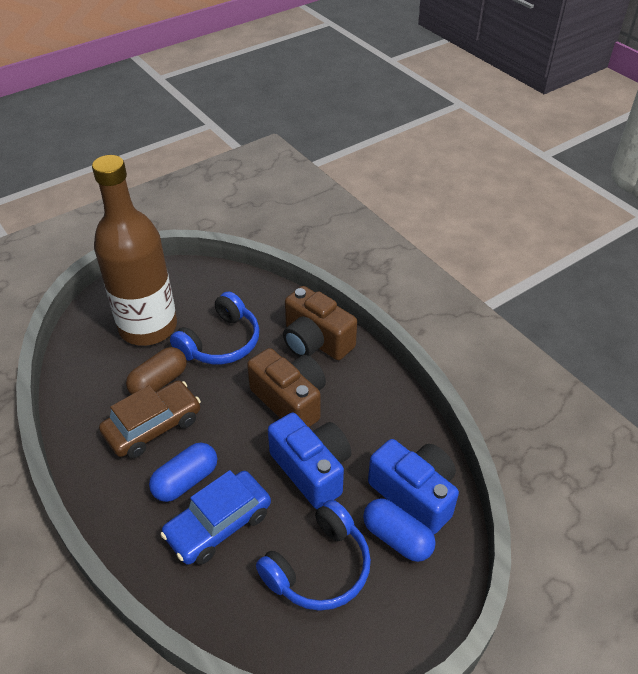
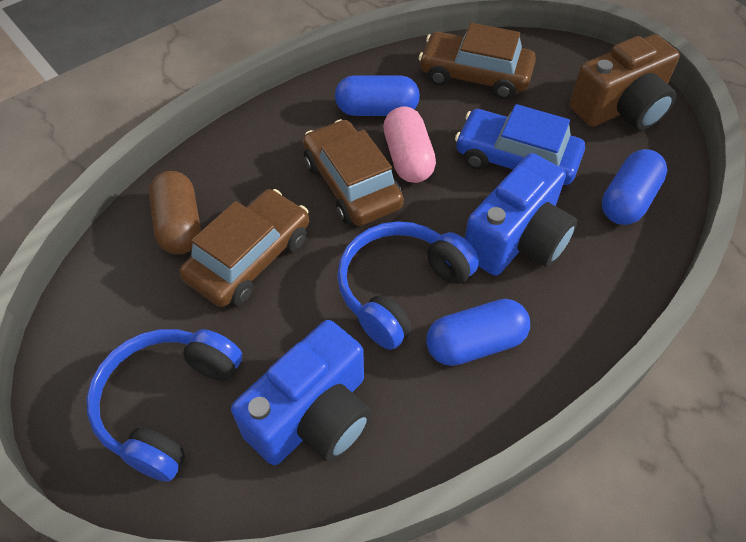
blue capsule: 2 -> 3
brown bottle: 1 -> 0
brown camera: 2 -> 1
brown car: 1 -> 3
pink capsule: 0 -> 1

